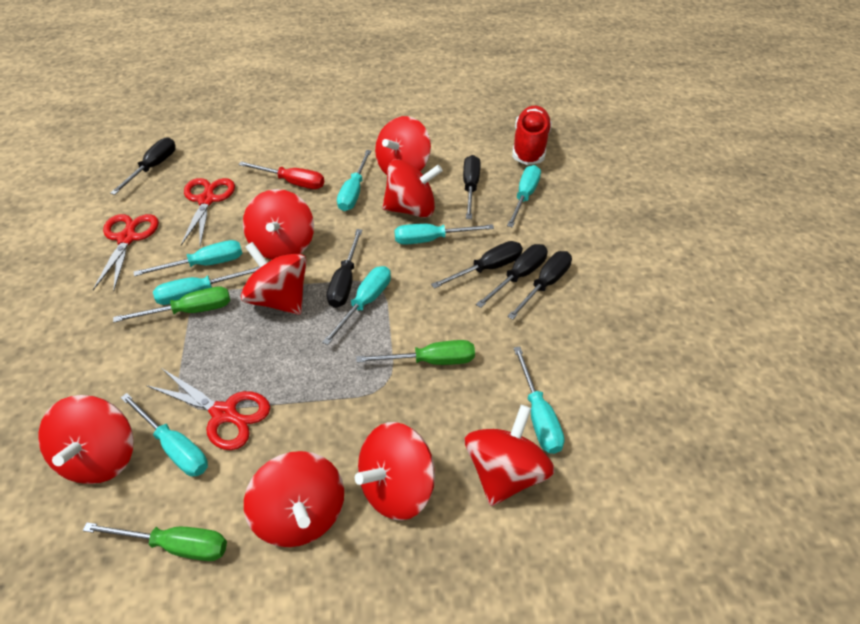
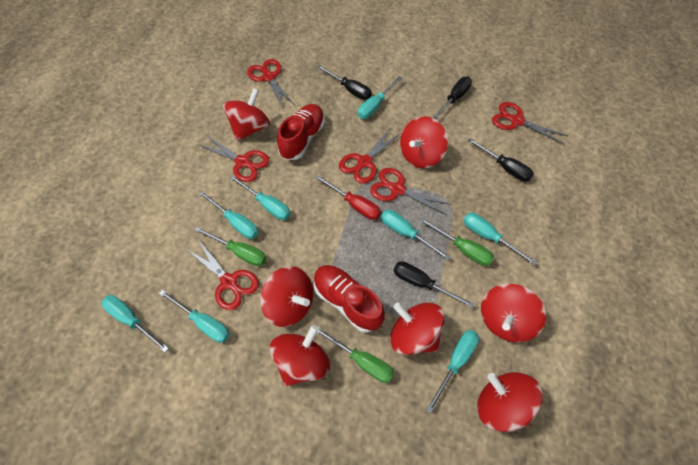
black screwdriver: 6 -> 4
red scissors: 3 -> 6
red shoe: 1 -> 2
red spinning top: 8 -> 7

